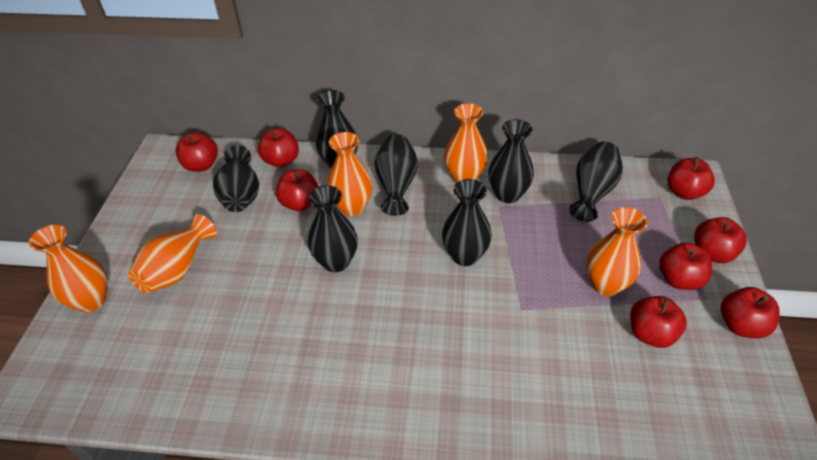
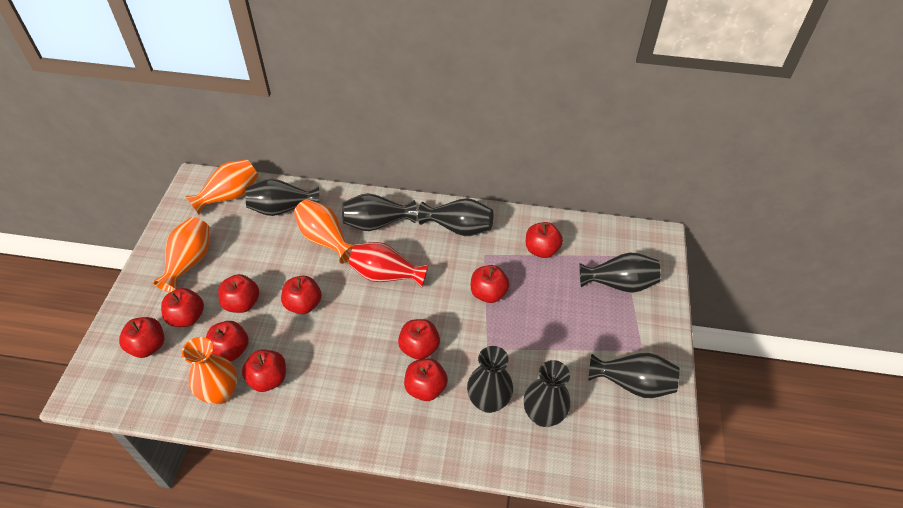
orange vase: 5 -> 4
red apple: 8 -> 10
red vase: 0 -> 1

